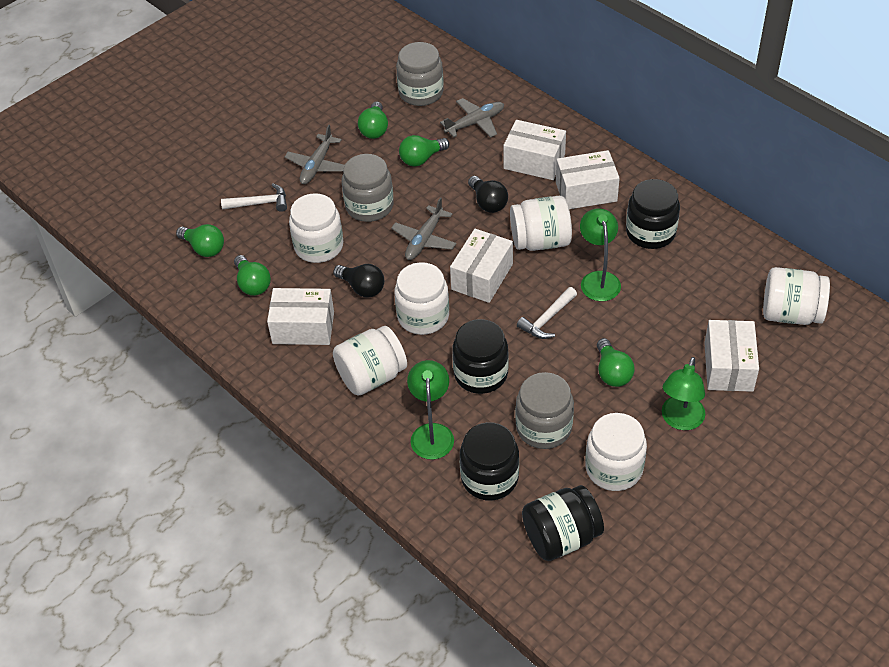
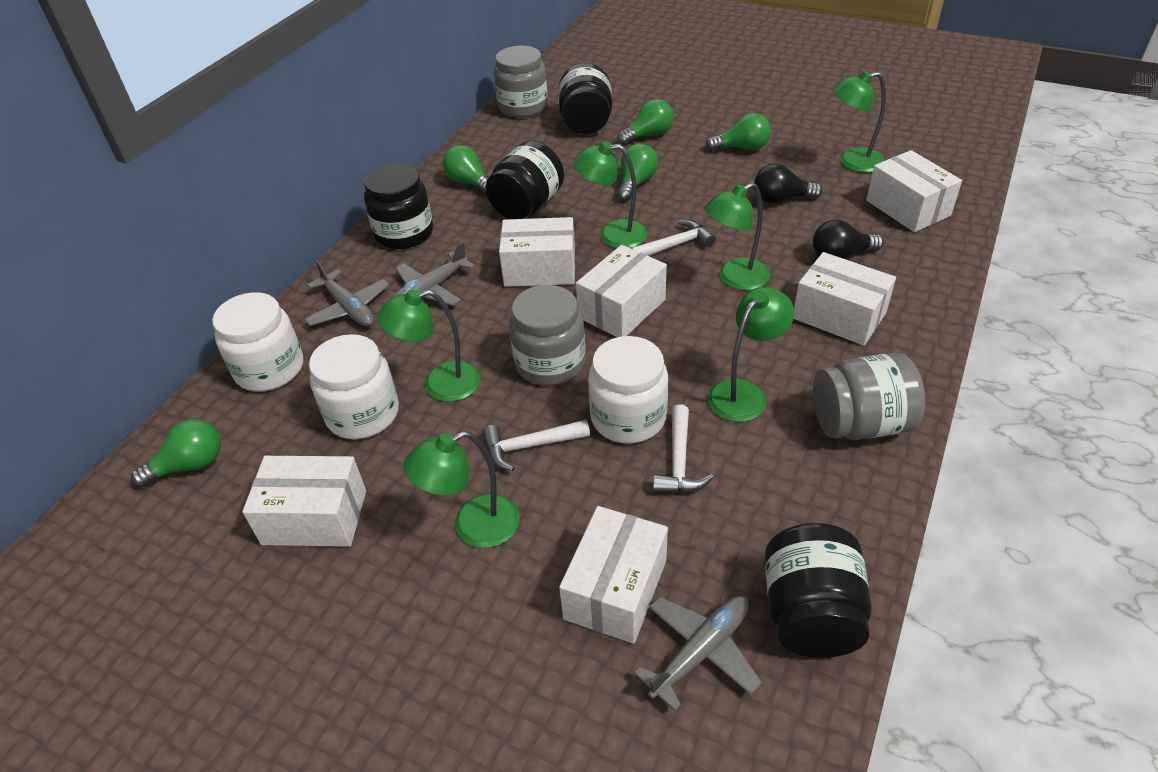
green lamp: 3 -> 6
white box: 5 -> 6
white hammer: 2 -> 3
white jar: 6 -> 3

